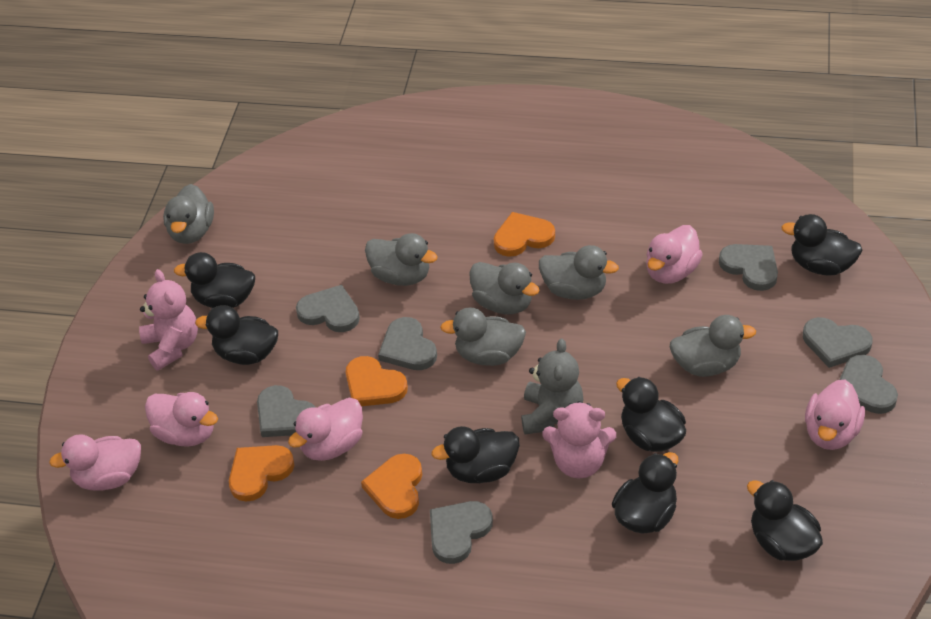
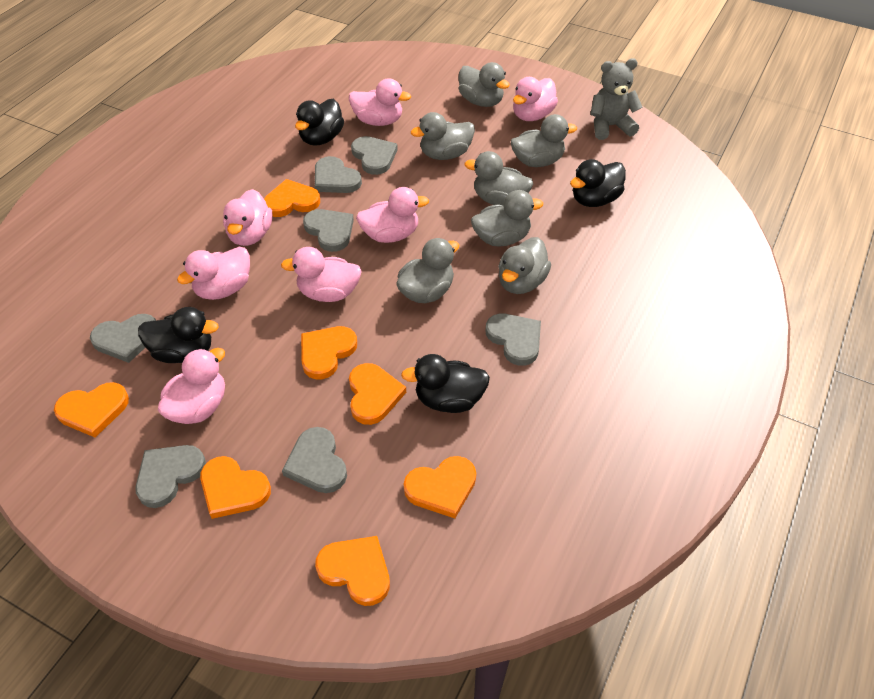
black duck: 7 -> 4
grey duck: 6 -> 7
orange heart: 4 -> 7
pink duck: 5 -> 7
pink teddy bear: 2 -> 0

